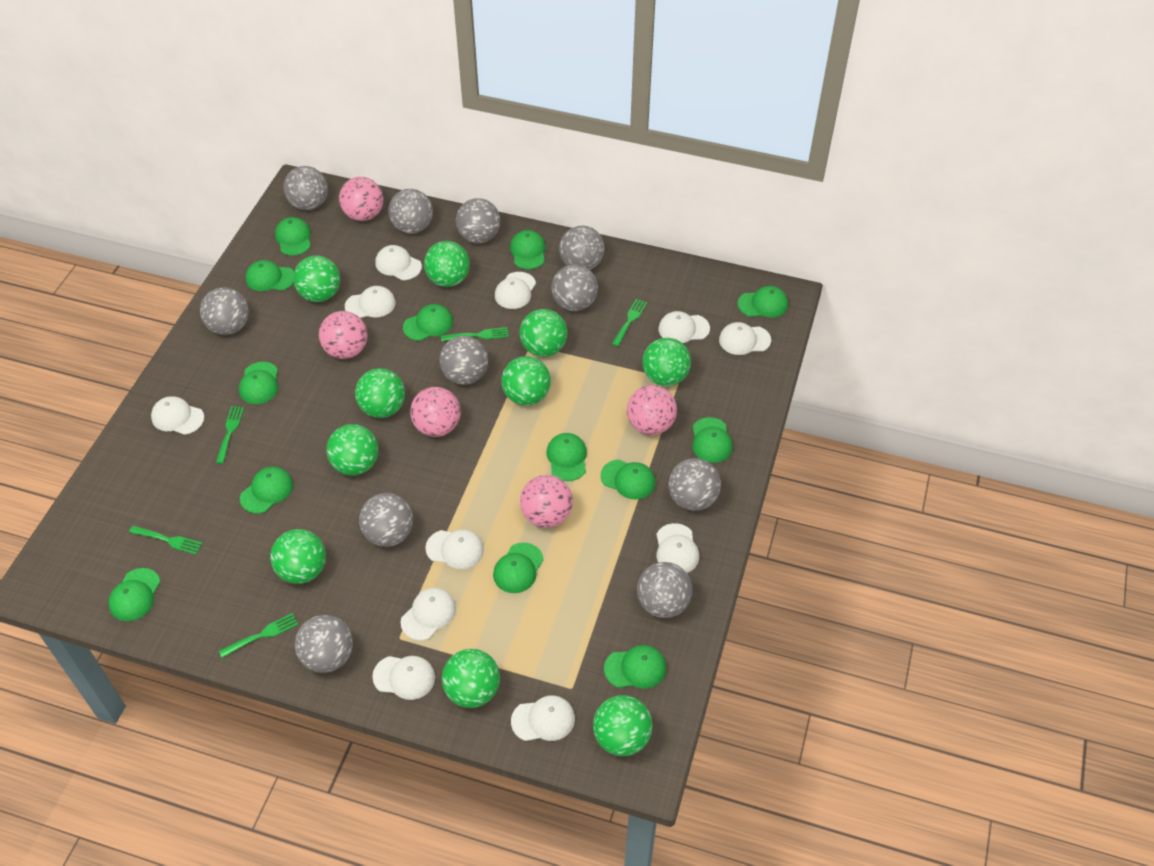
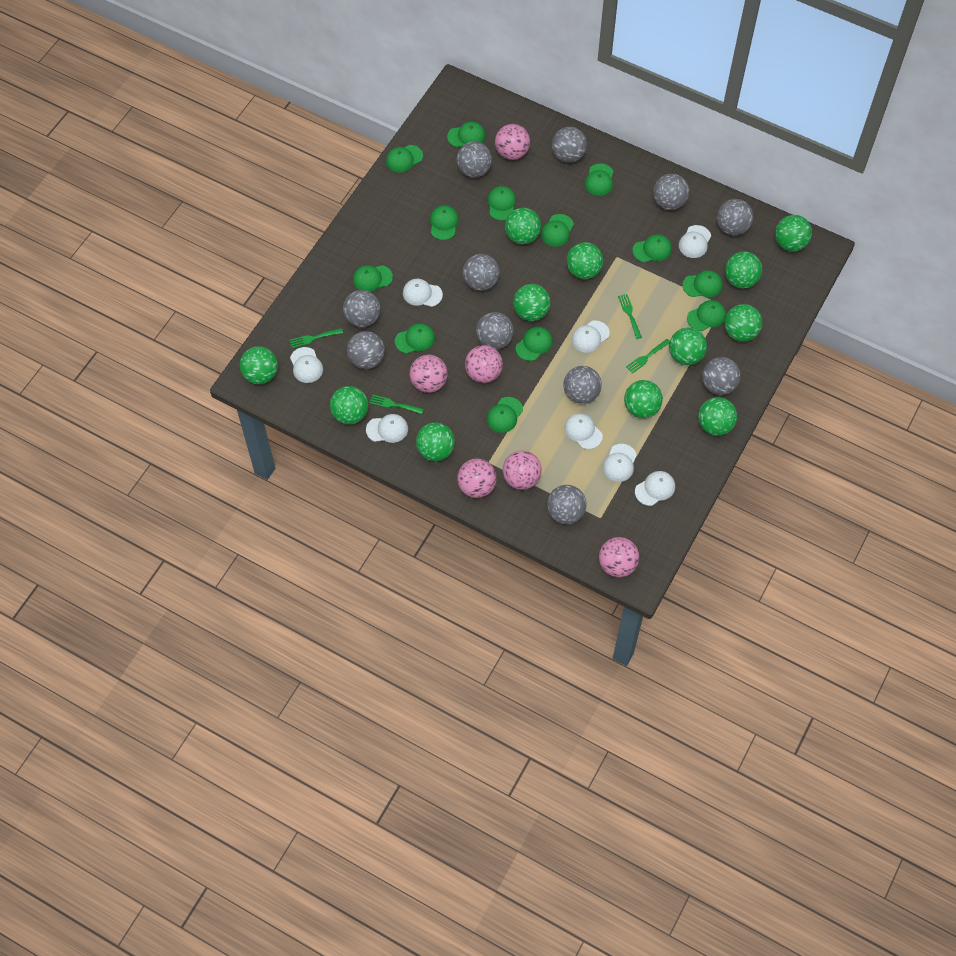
green ball: 10 -> 12
green fork: 5 -> 4
pink ball: 5 -> 6
white cap: 11 -> 8

